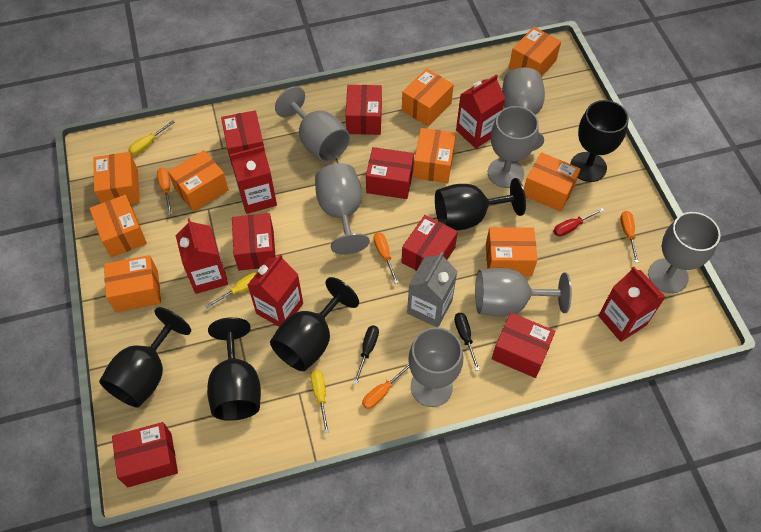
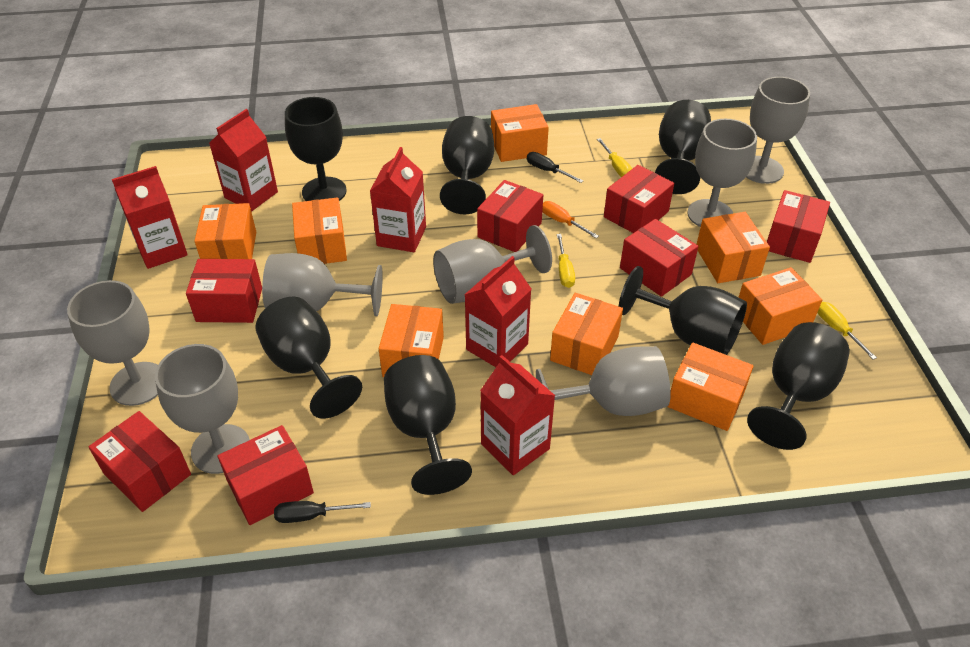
black goblet: 5 -> 7
grey carton: 1 -> 0
orange box: 9 -> 8
orange screwdriver: 4 -> 1
red screwdriver: 1 -> 0

